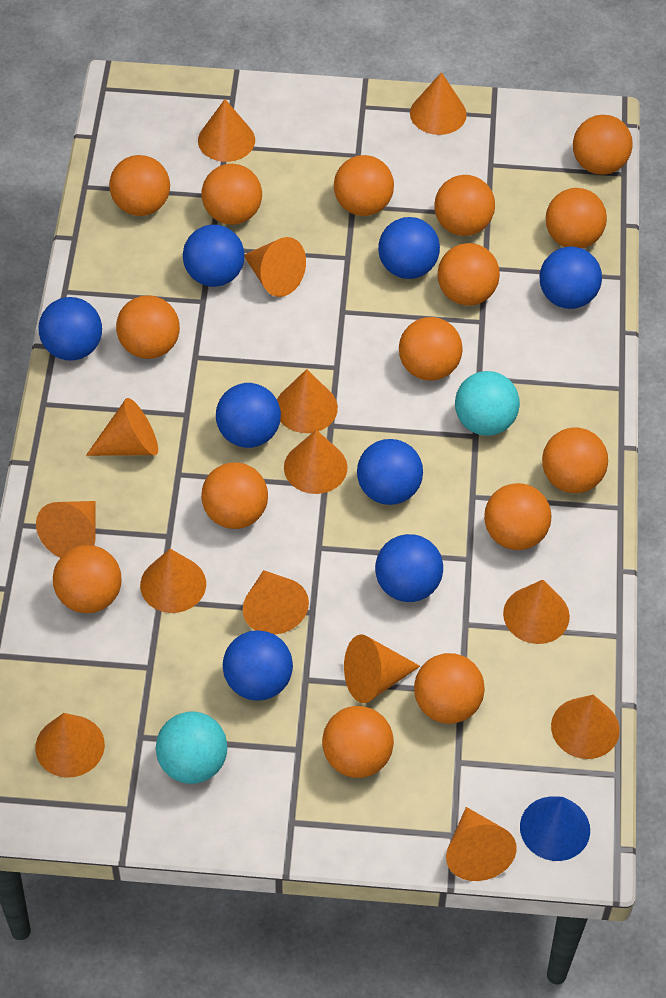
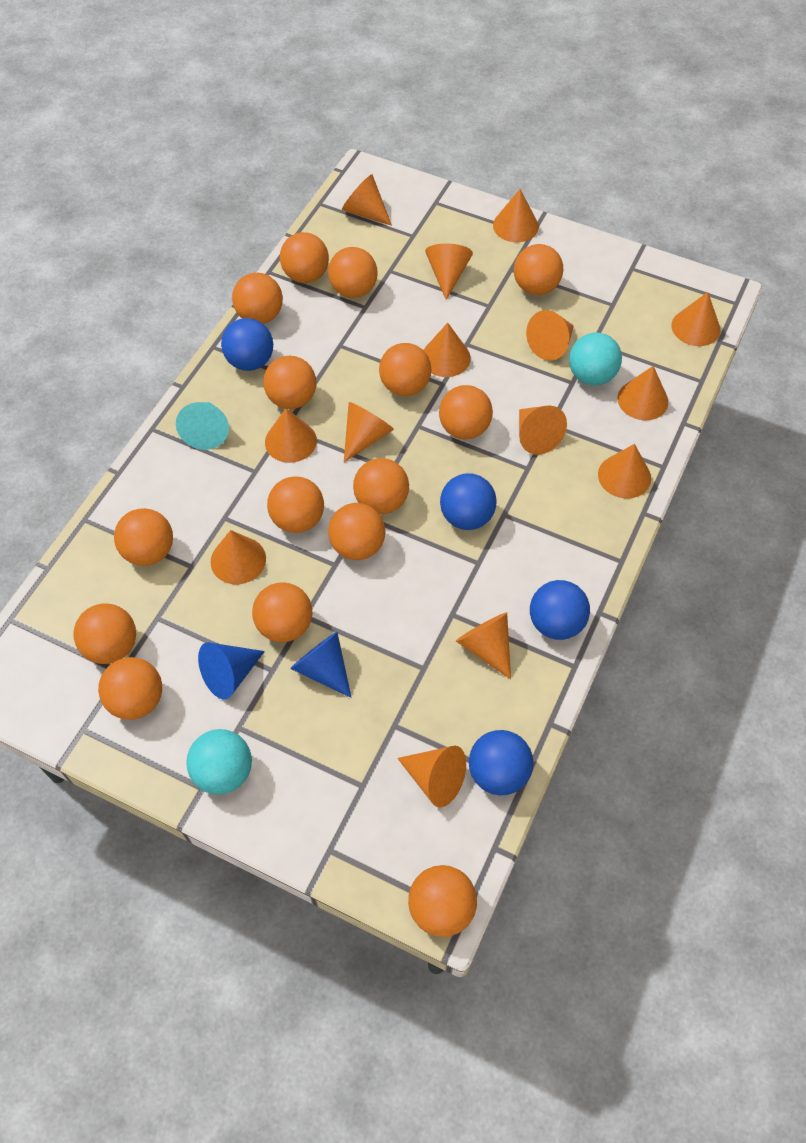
blue ball: 8 -> 4
blue cone: 1 -> 2
turquoise cone: 0 -> 1

